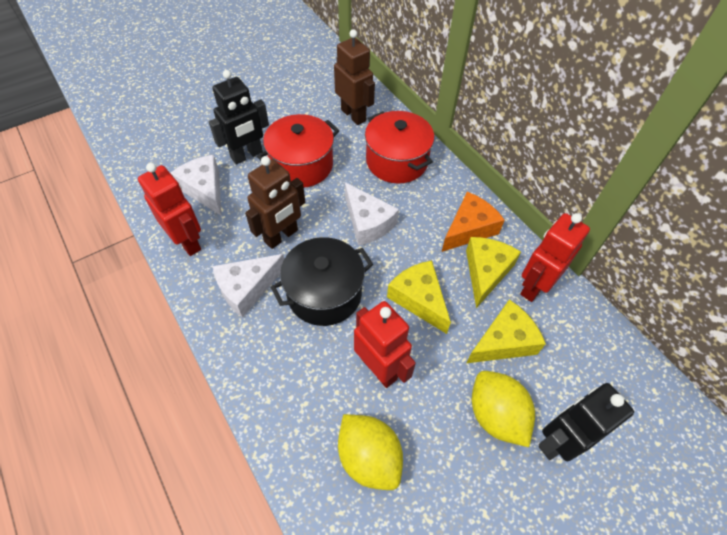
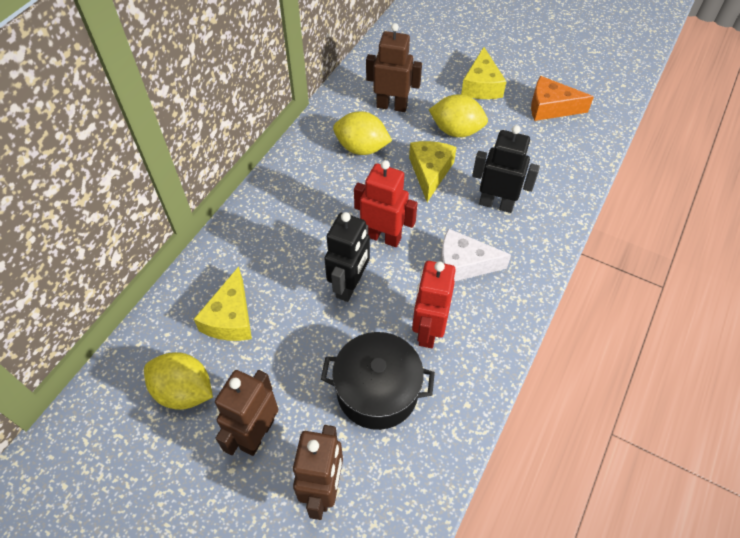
brown robot: 2 -> 3
red pot: 2 -> 0
red robot: 3 -> 2
white cheese: 3 -> 1
yellow lemon: 2 -> 3

